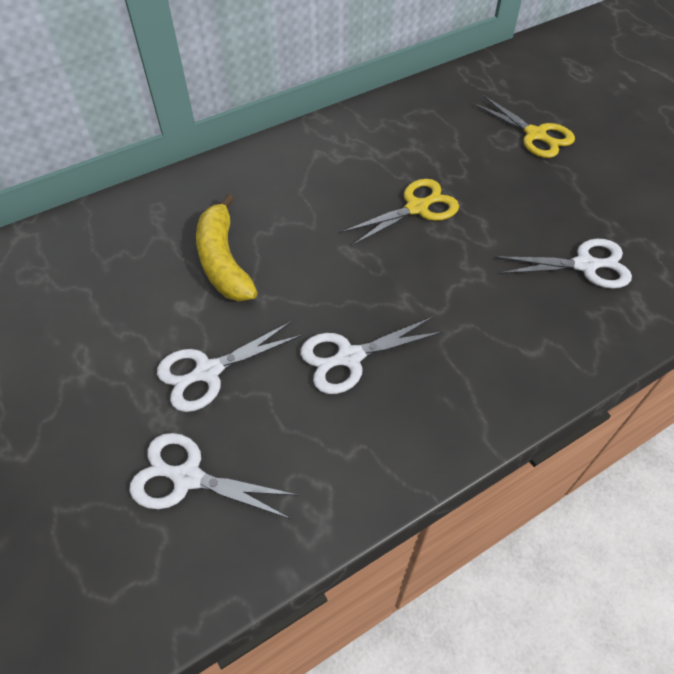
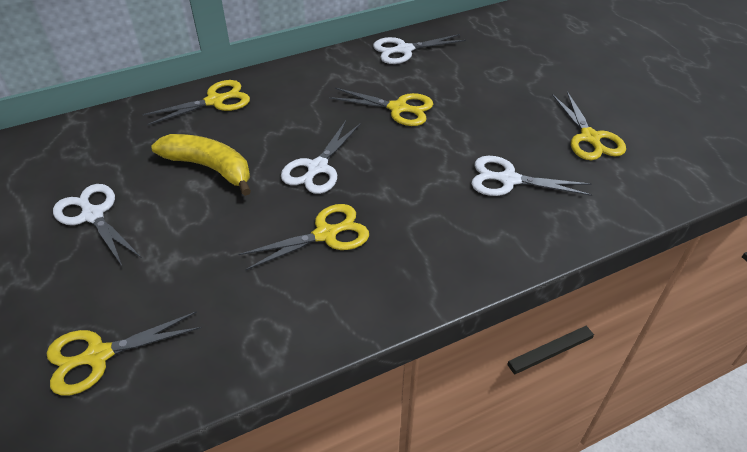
yellow scissors: 2 -> 5

